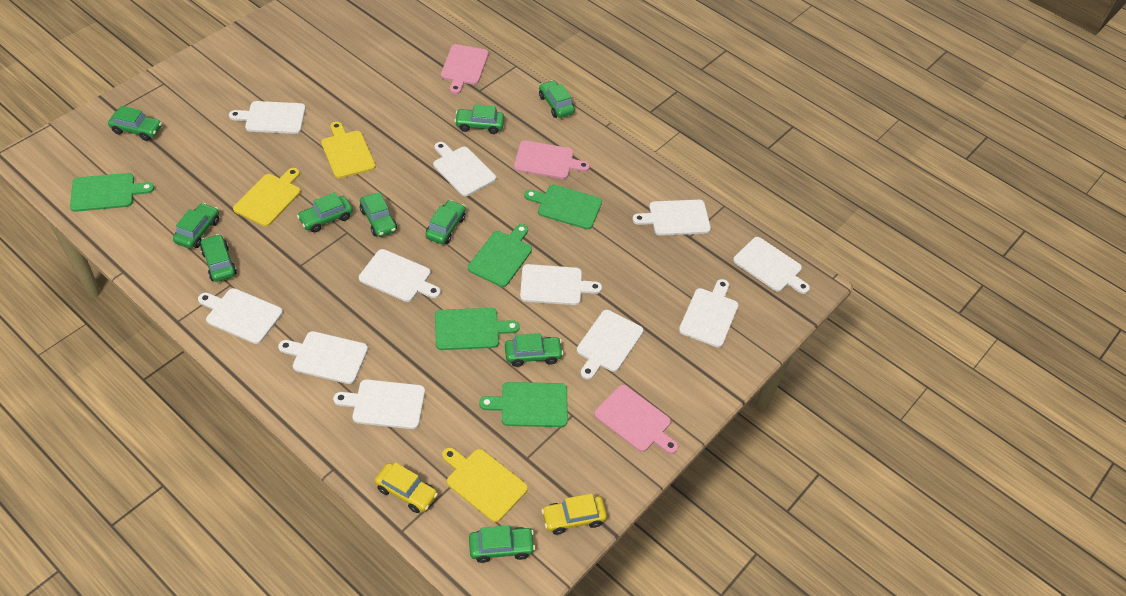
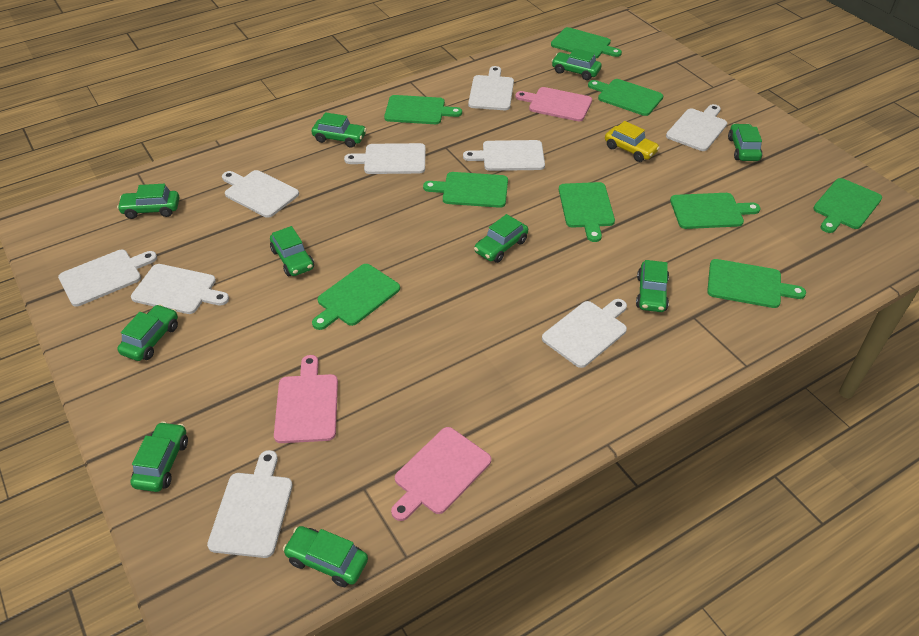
green cutting board: 5 -> 9
white cutting board: 11 -> 9
yellow car: 2 -> 1
yellow cutting board: 3 -> 0

